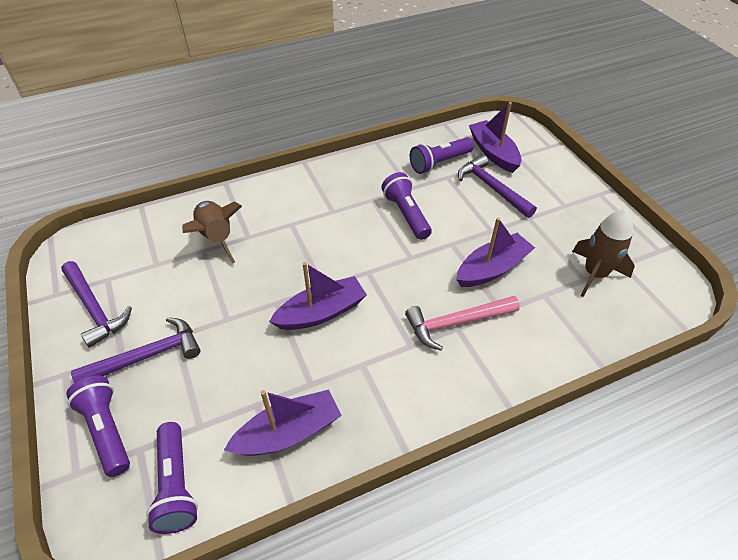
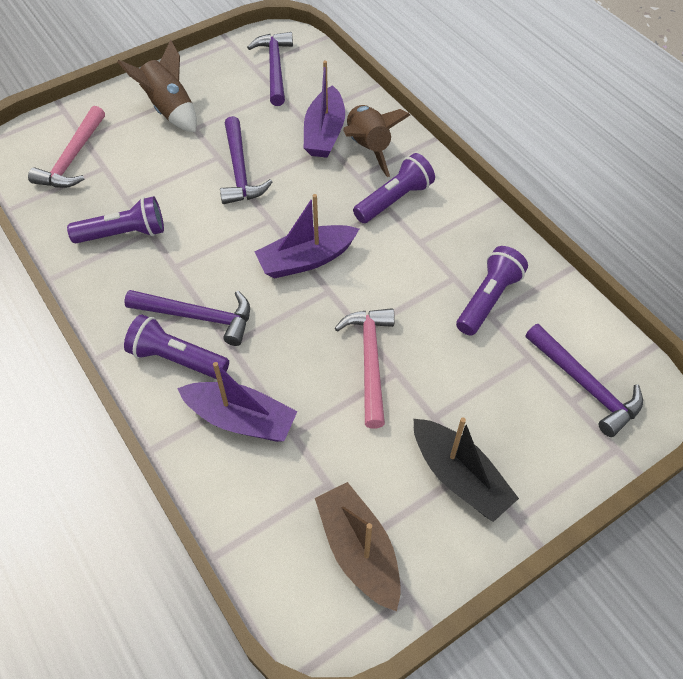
black boat: 0 -> 1
brown boat: 0 -> 1
pink hammer: 1 -> 2
purple boat: 4 -> 3
purple hammer: 3 -> 4

